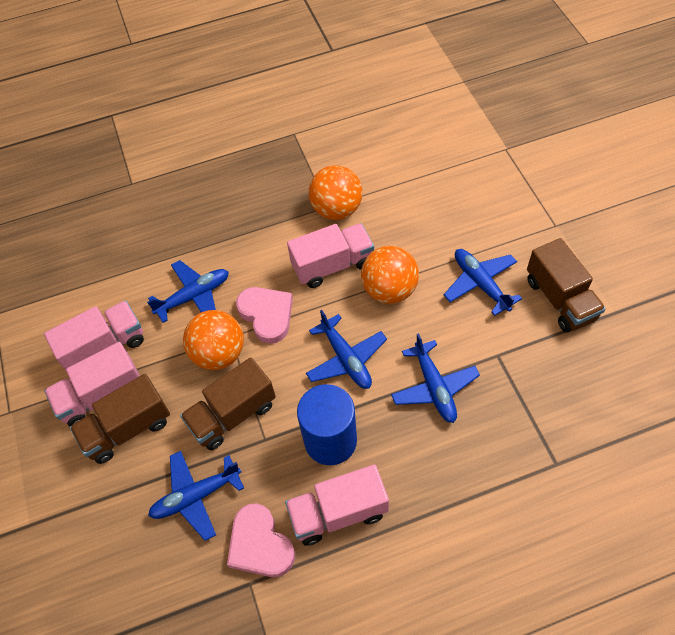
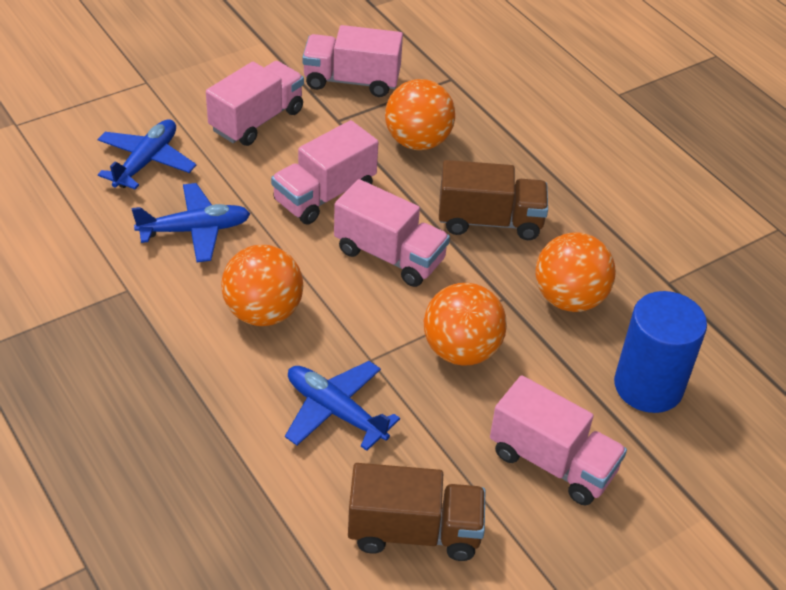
blue plane: 5 -> 3
brown truck: 3 -> 2
orange ball: 3 -> 4
pink heart: 2 -> 0
pink truck: 4 -> 5

